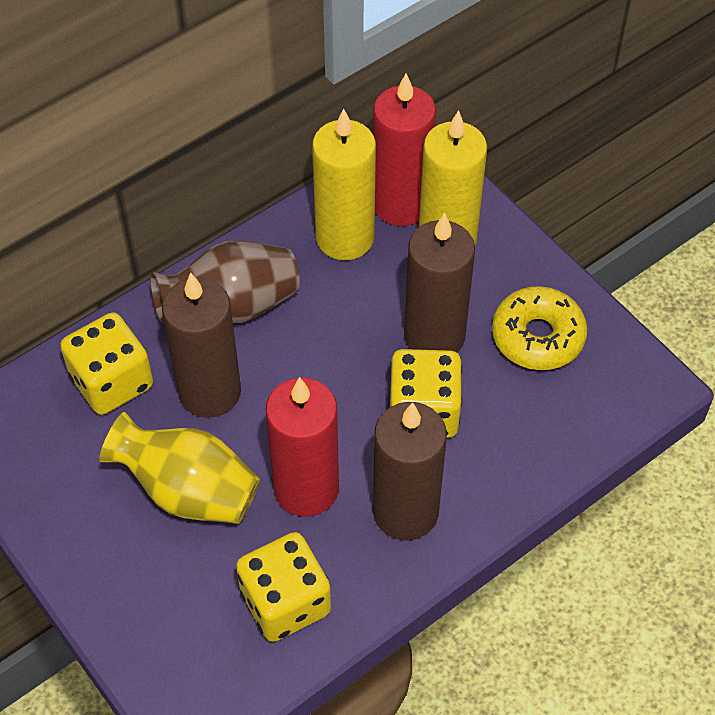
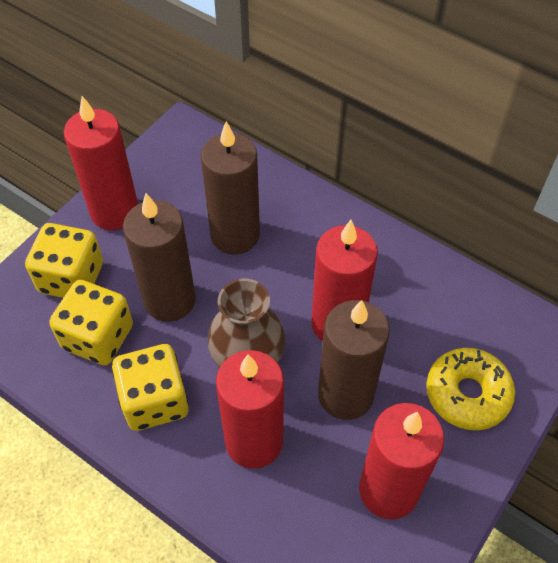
red candle: 2 -> 4
yellow candle: 2 -> 0
yellow vase: 1 -> 0

